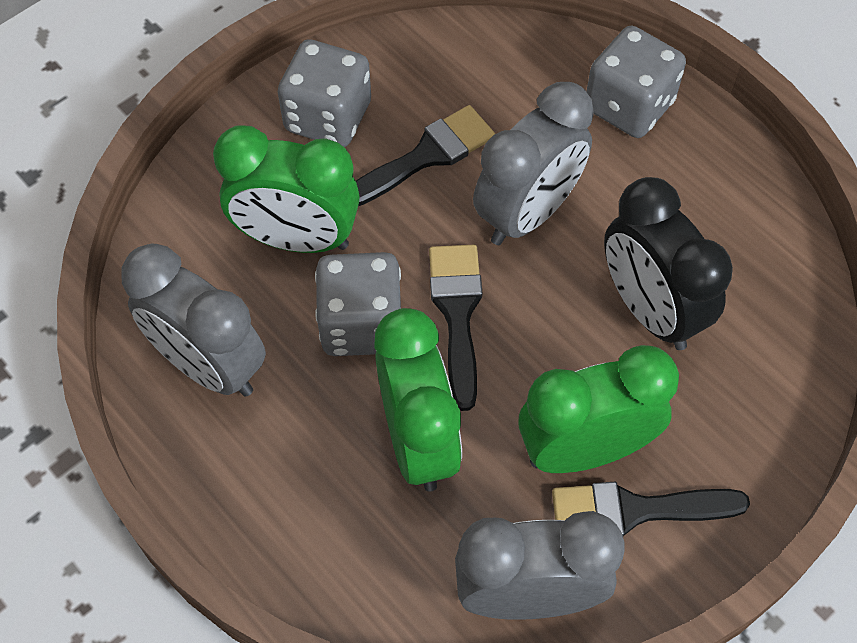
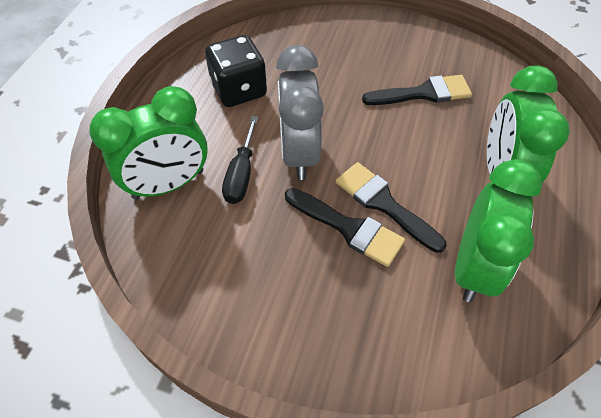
black clock: 1 -> 0
black dice: 0 -> 1
black screwdriver: 0 -> 1
grey clock: 3 -> 1
grey dice: 3 -> 0

